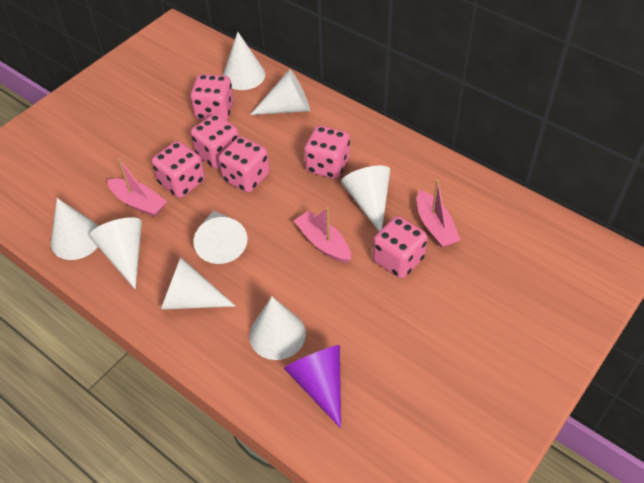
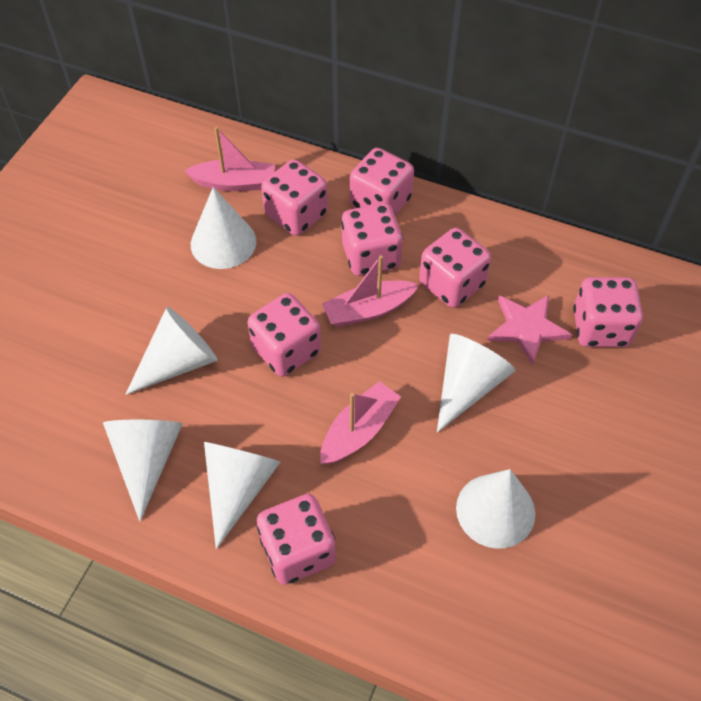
pink dice: 6 -> 7
pink star: 0 -> 1
purple cone: 1 -> 0
white cone: 8 -> 6

